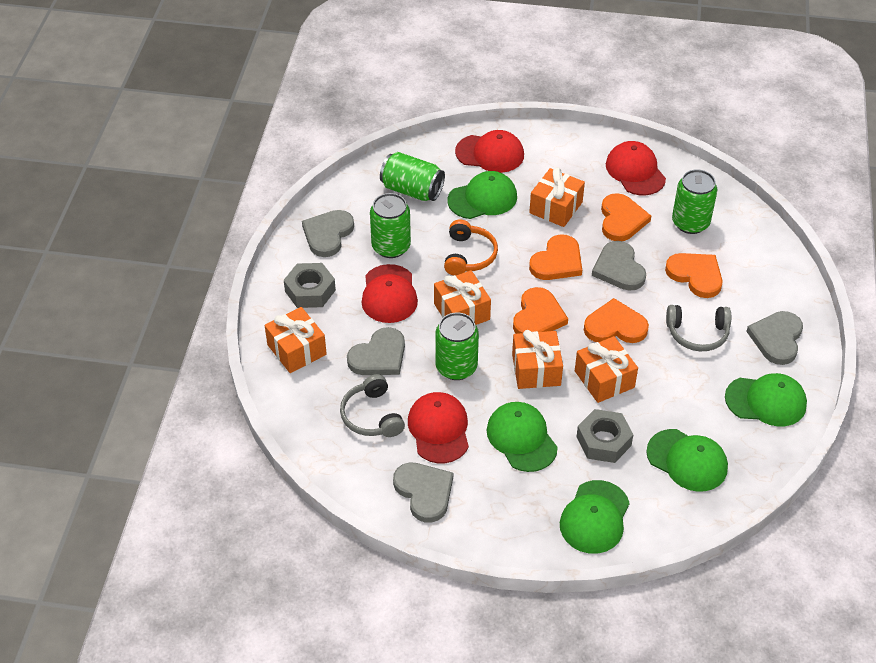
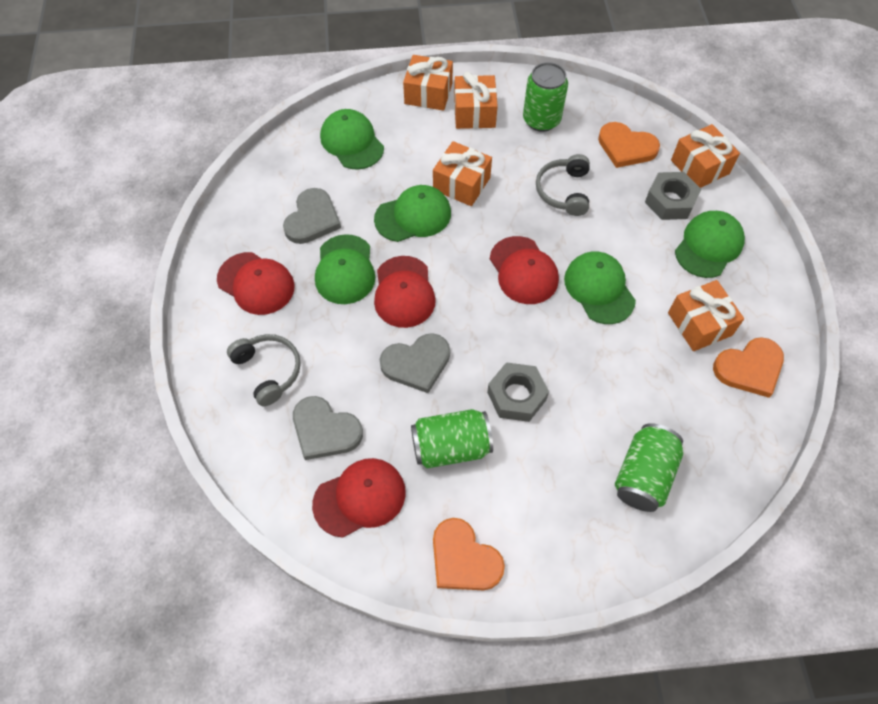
green can: 4 -> 3
grey heart: 5 -> 3
orange headphones: 1 -> 0
orange heart: 5 -> 3

